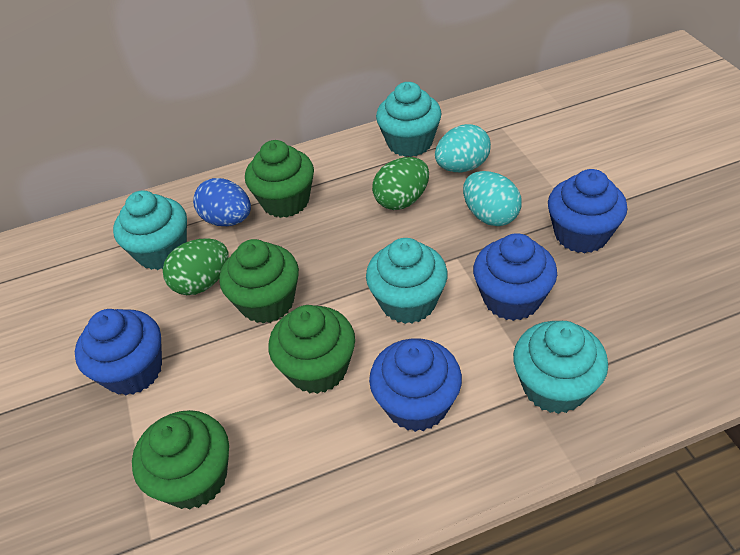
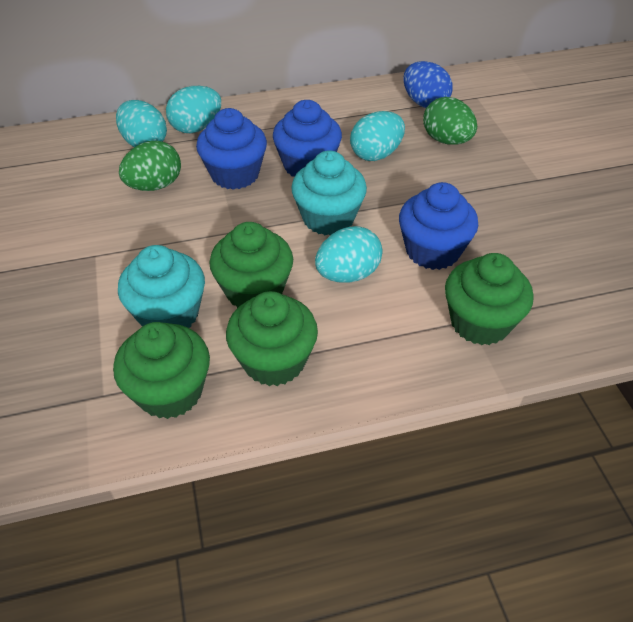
blue cupcake: 4 -> 3
turquoise cupcake: 4 -> 2
turquoise egg: 2 -> 4

